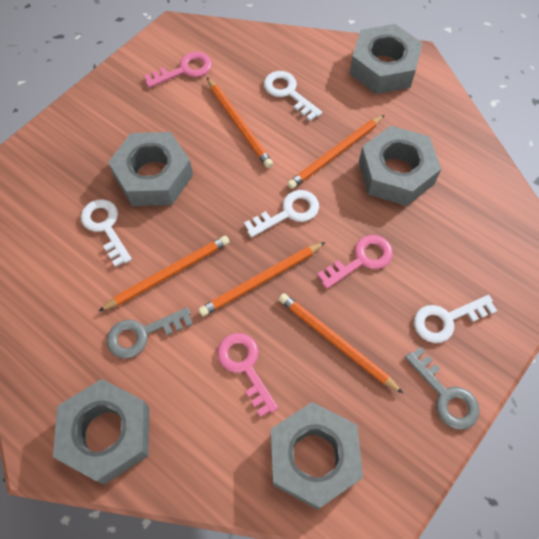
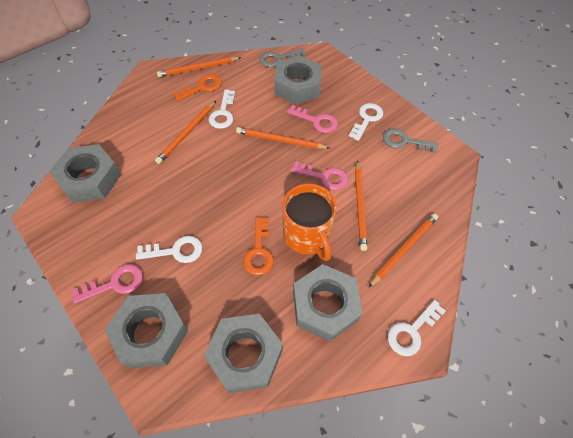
orange key: 0 -> 2
orange mug: 0 -> 1

